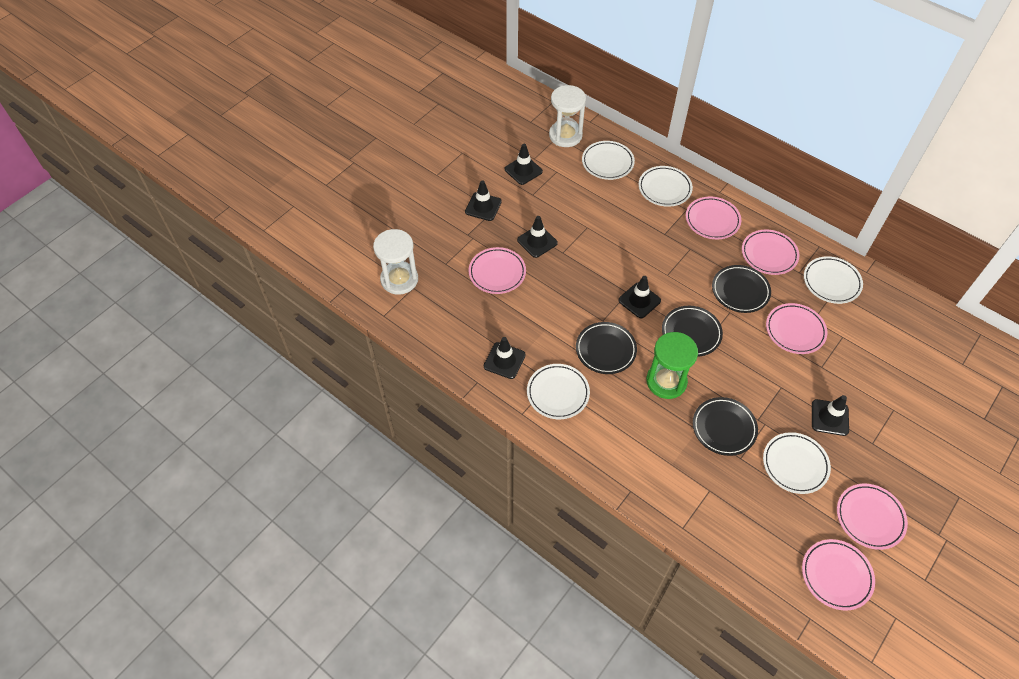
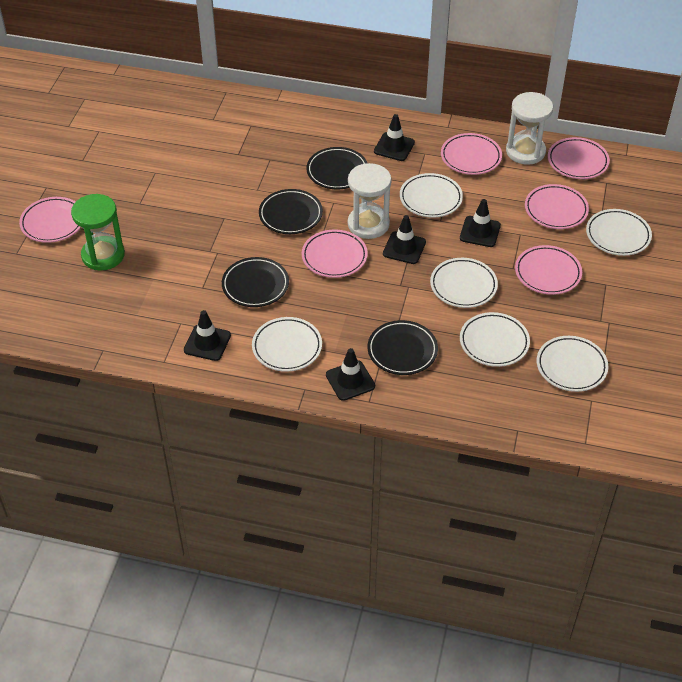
black traffic cone: 6 -> 5
white plate: 5 -> 6

